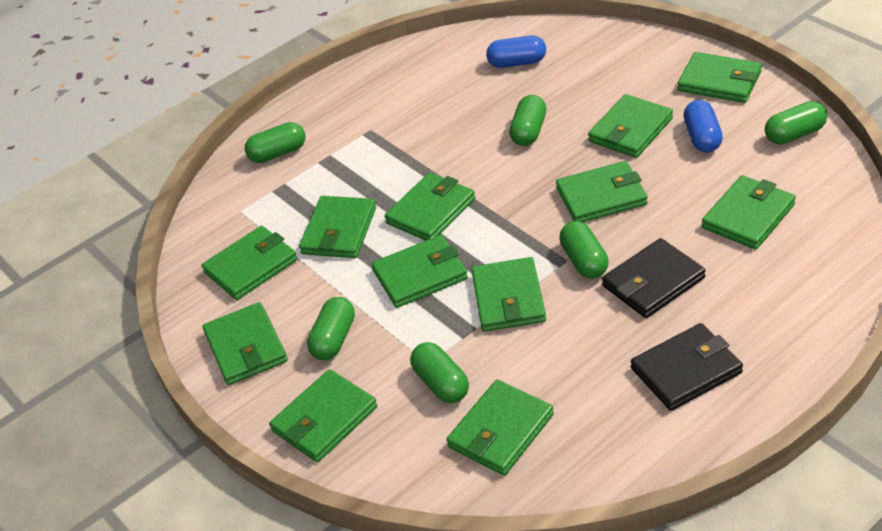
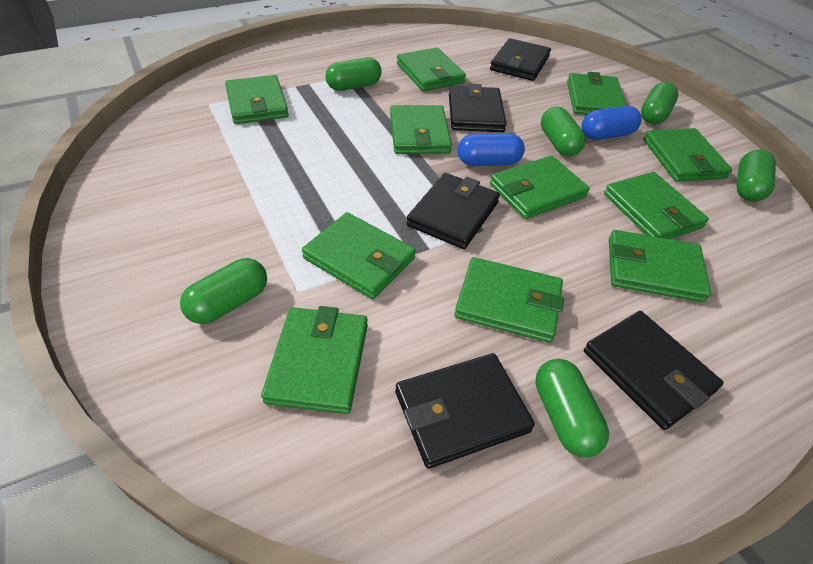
black wallet: 2 -> 5
green wallet: 12 -> 11

